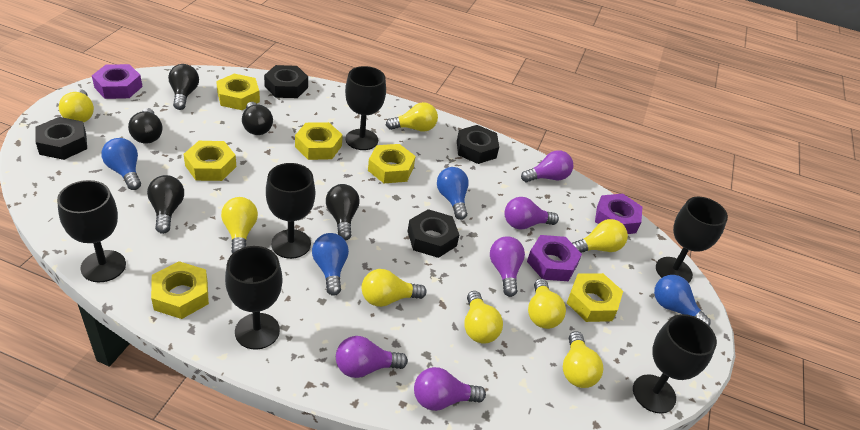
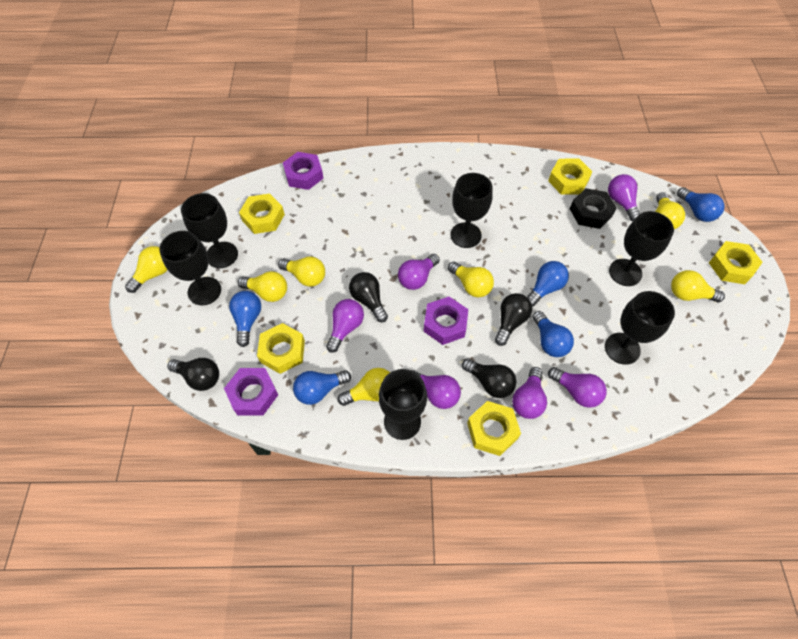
black light bulb: 5 -> 4
black nut: 4 -> 1
blue light bulb: 4 -> 5
purple light bulb: 5 -> 6
yellow light bulb: 8 -> 7
yellow nut: 6 -> 5

